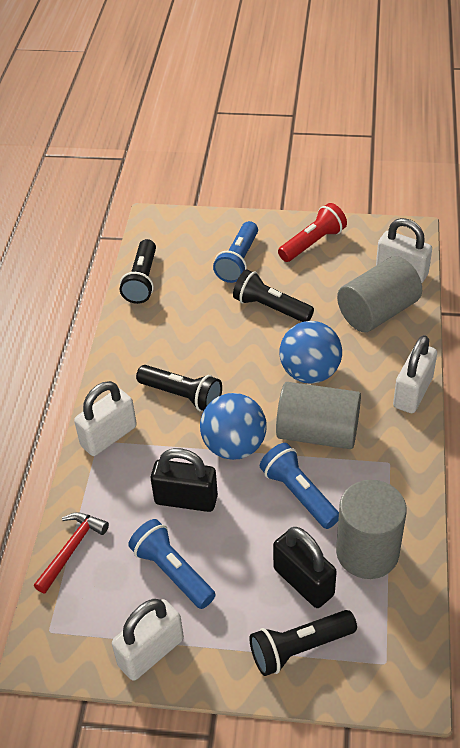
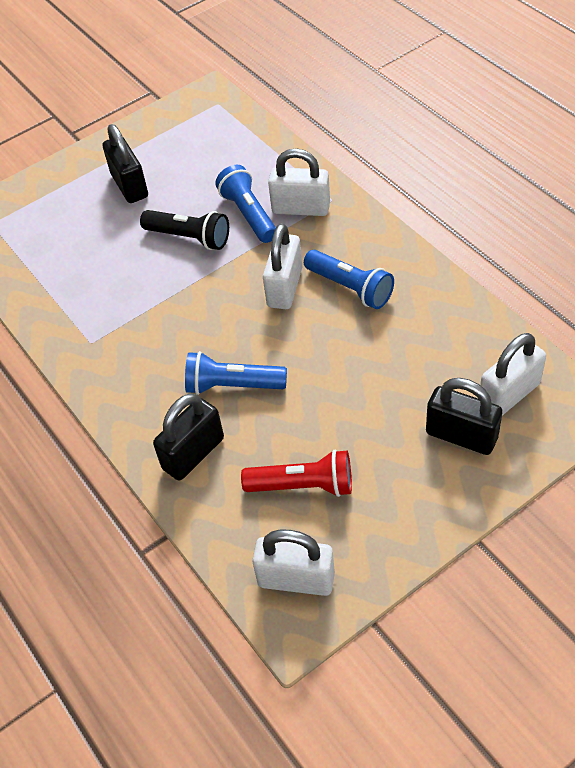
black flashlight: 4 -> 1
black padlock: 2 -> 3
blue ball: 2 -> 0
grey cylinder: 3 -> 0
red hammer: 1 -> 0

